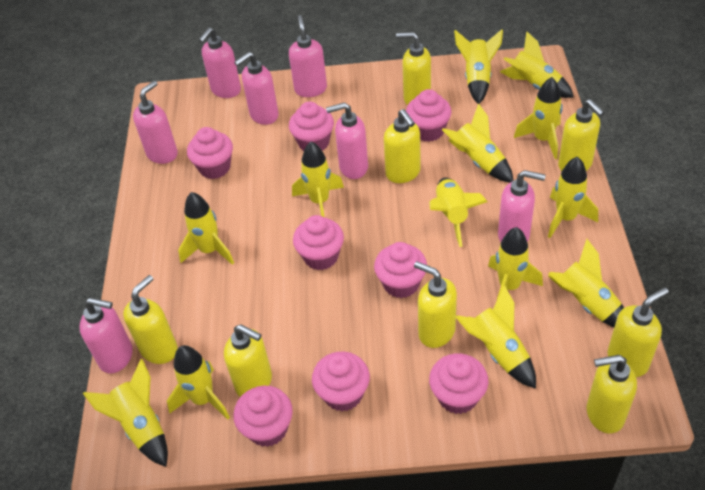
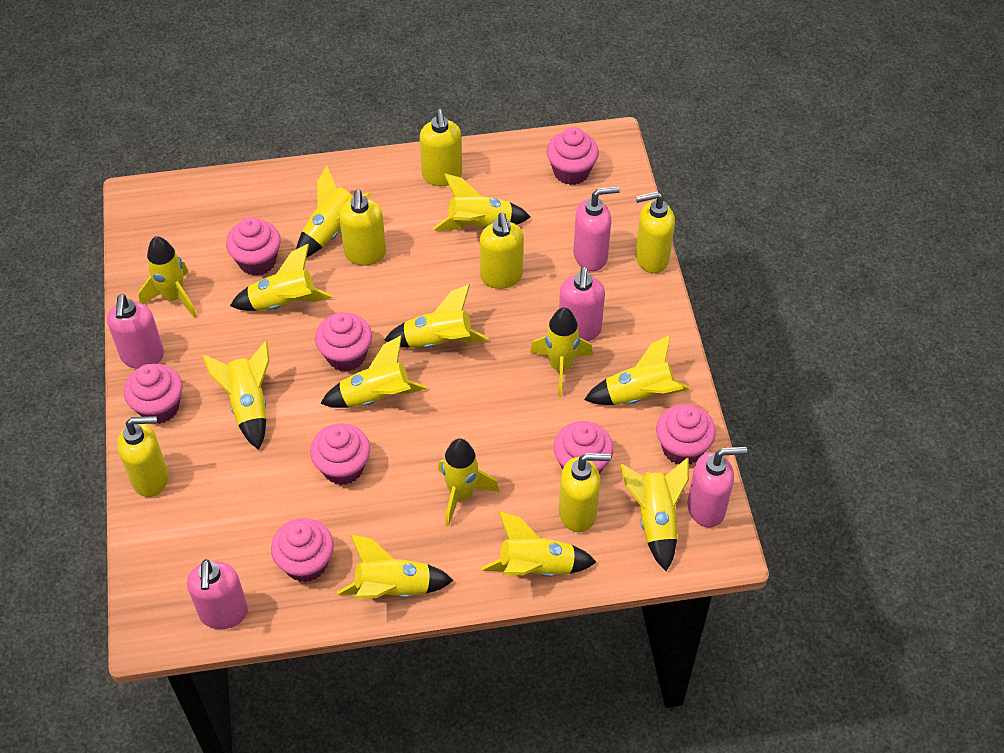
pink soap dispenser: 7 -> 5
yellow soap dispenser: 8 -> 6

